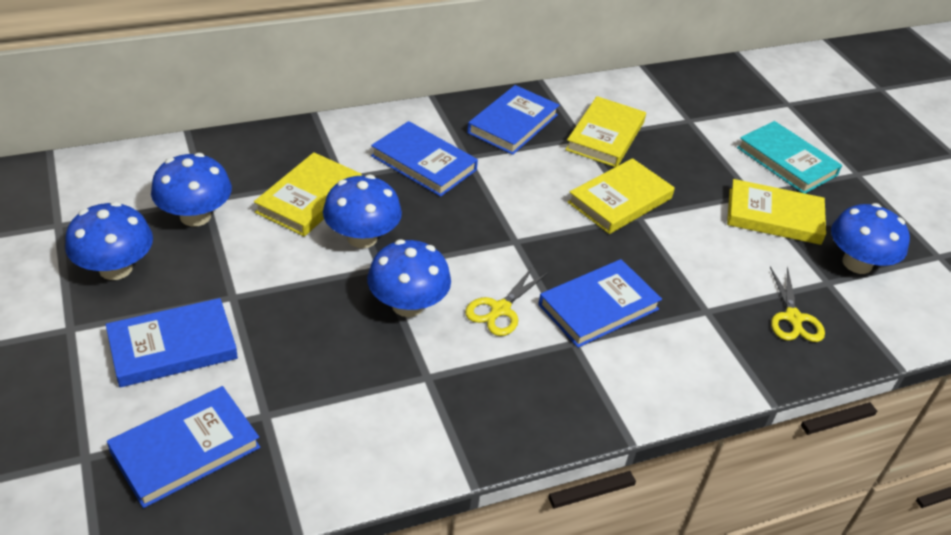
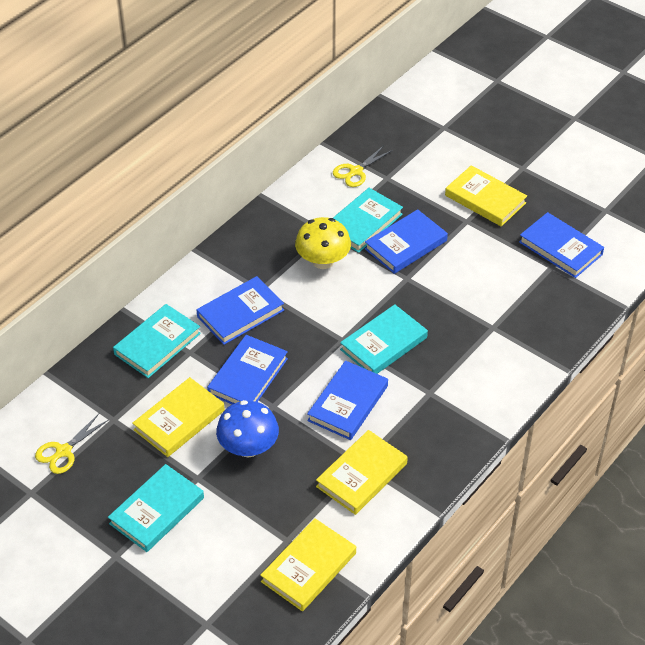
blue mushroom: 5 -> 1
turquoise book: 1 -> 4
yellow mushroom: 0 -> 1

